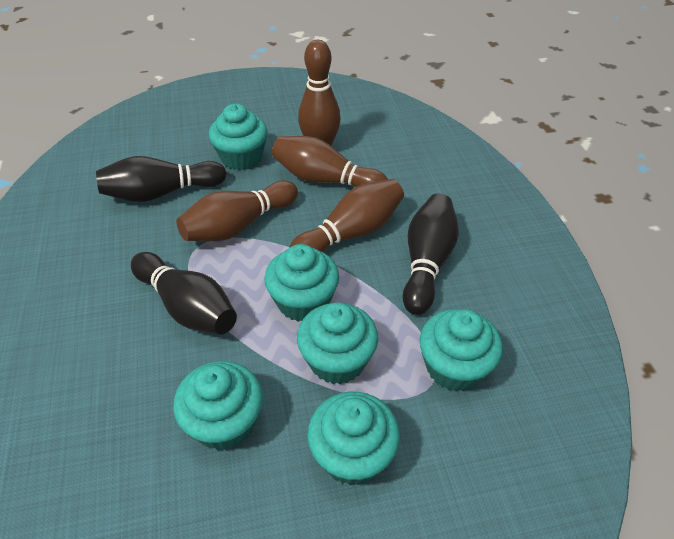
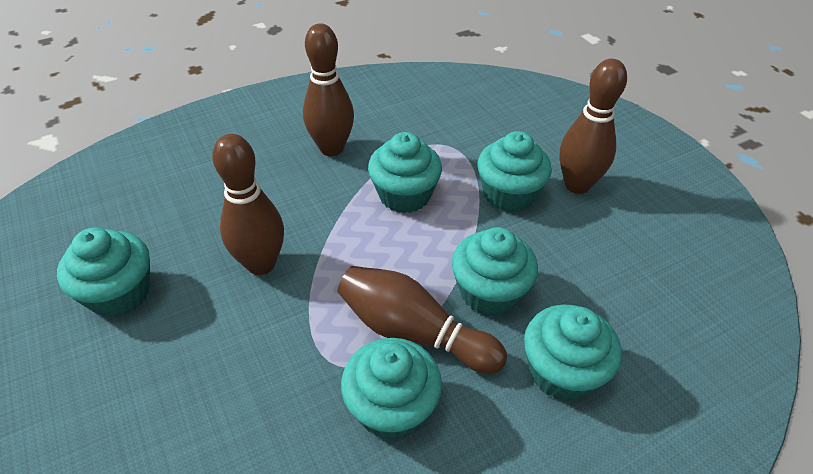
black bowling pin: 3 -> 0

